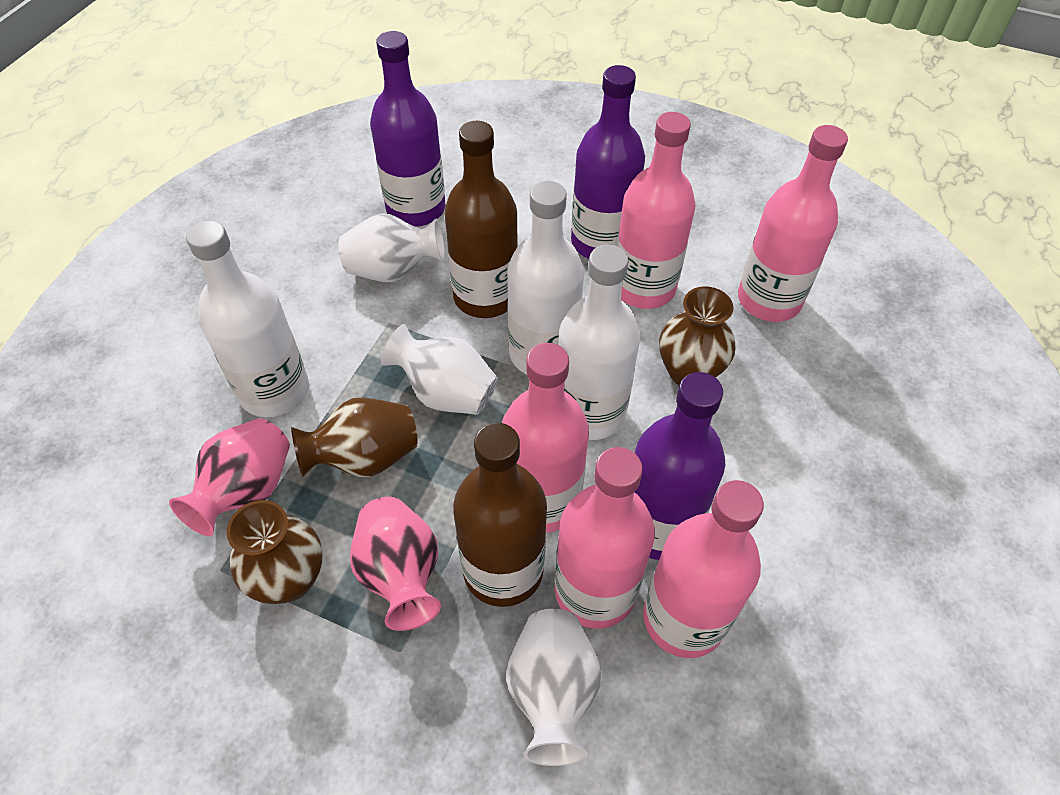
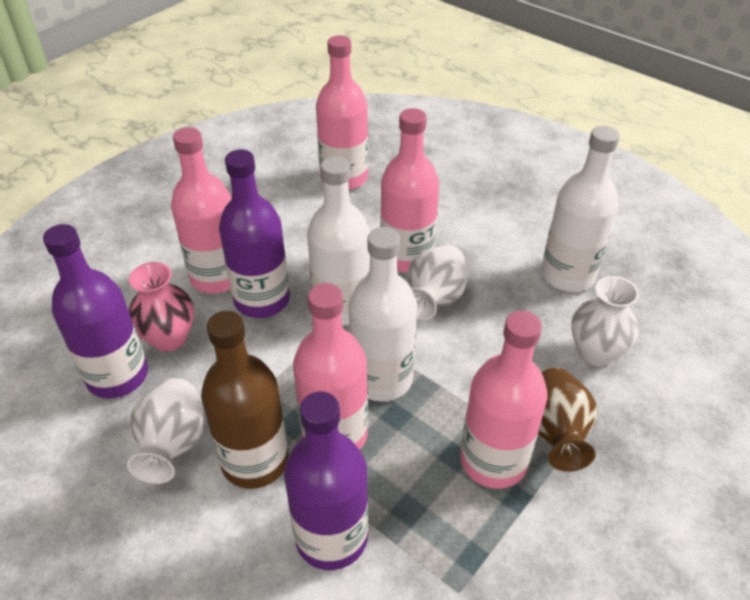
brown bottle: 2 -> 1
brown vase: 3 -> 1
pink vase: 2 -> 1

